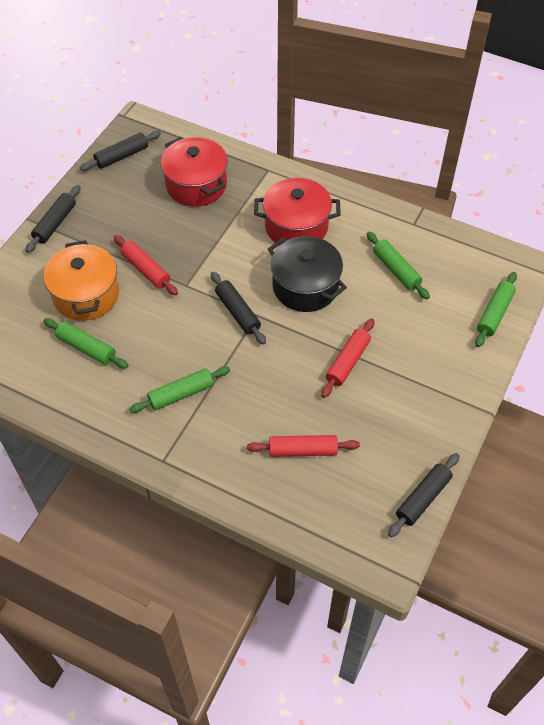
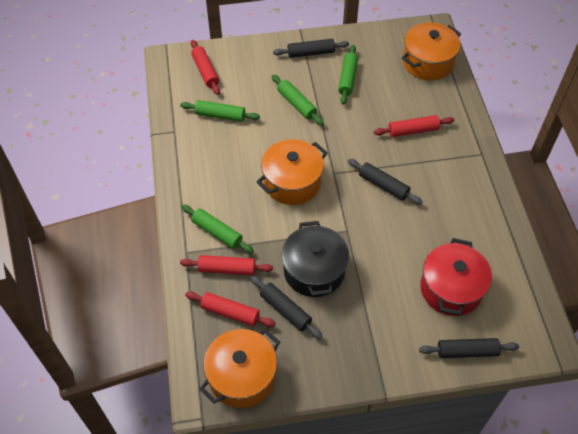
orange pot: 1 -> 3
red pot: 2 -> 1
red rolling pin: 3 -> 4

